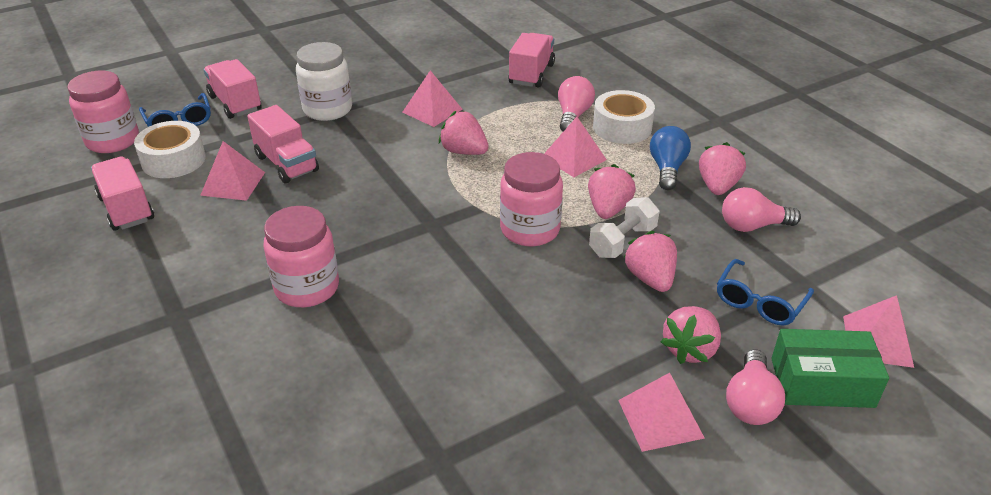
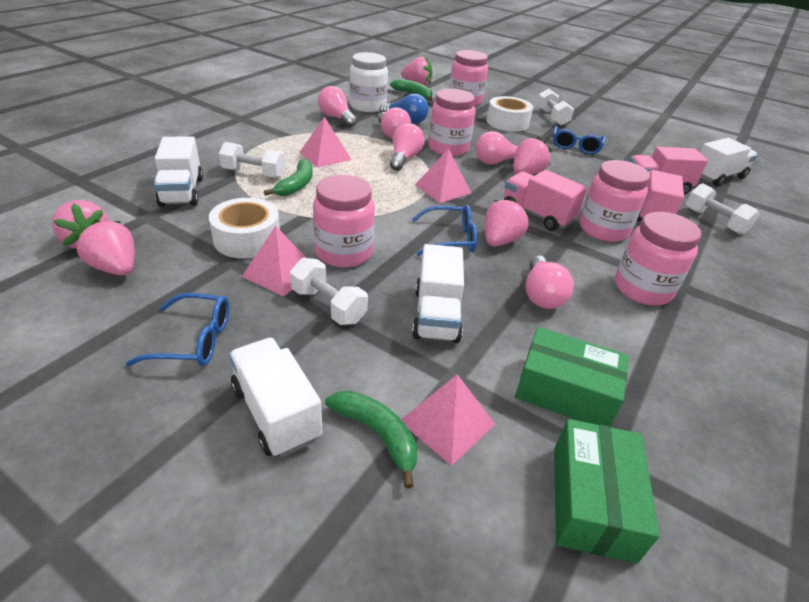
blue glasses: 2 -> 3
green banana: 0 -> 3
green box: 1 -> 2
pink jar: 3 -> 5
pink light bulb: 3 -> 5
pink pyramid: 5 -> 4
pink truck: 4 -> 3
white dumbbell: 1 -> 4
white truck: 0 -> 4

